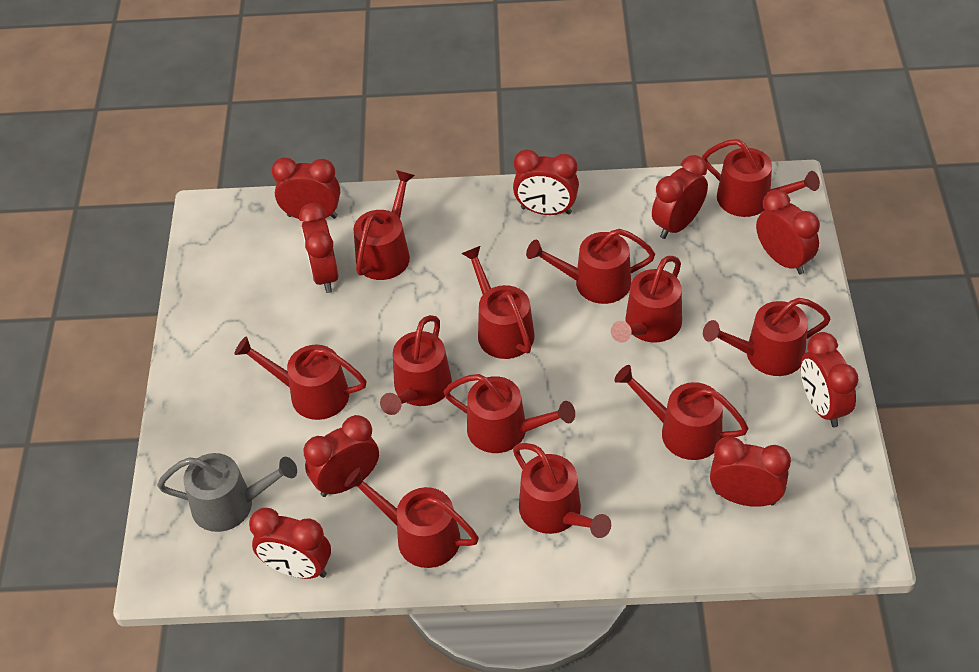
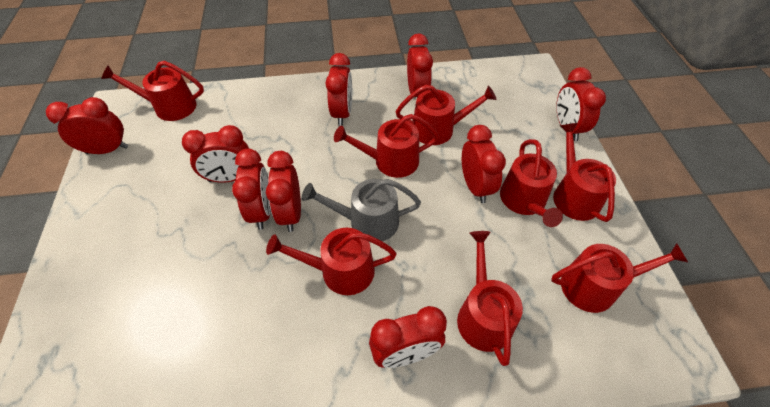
red watering can: 12 -> 8

